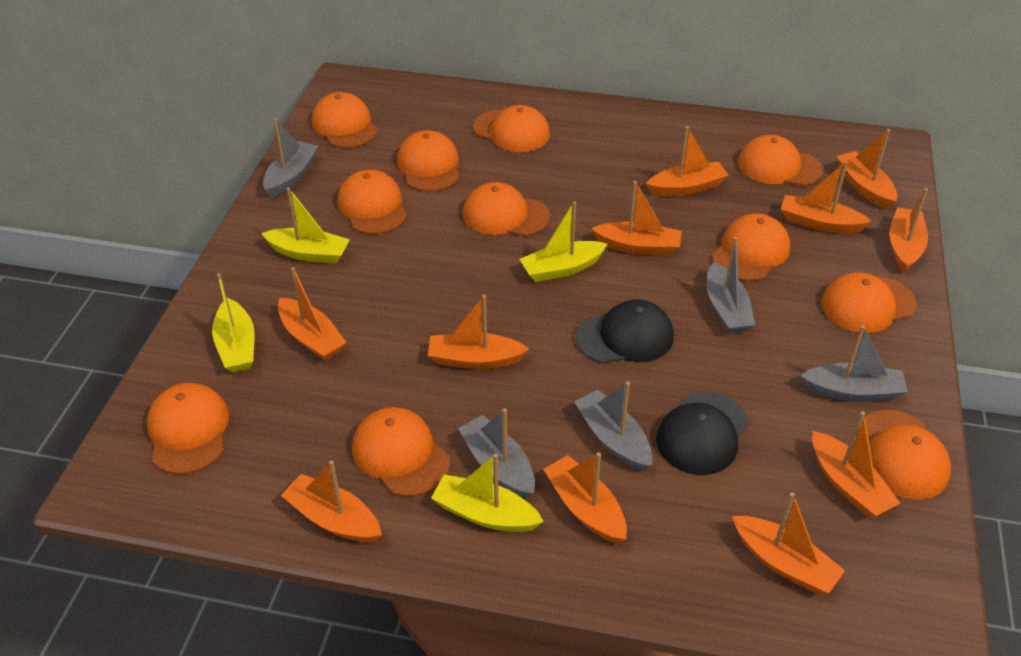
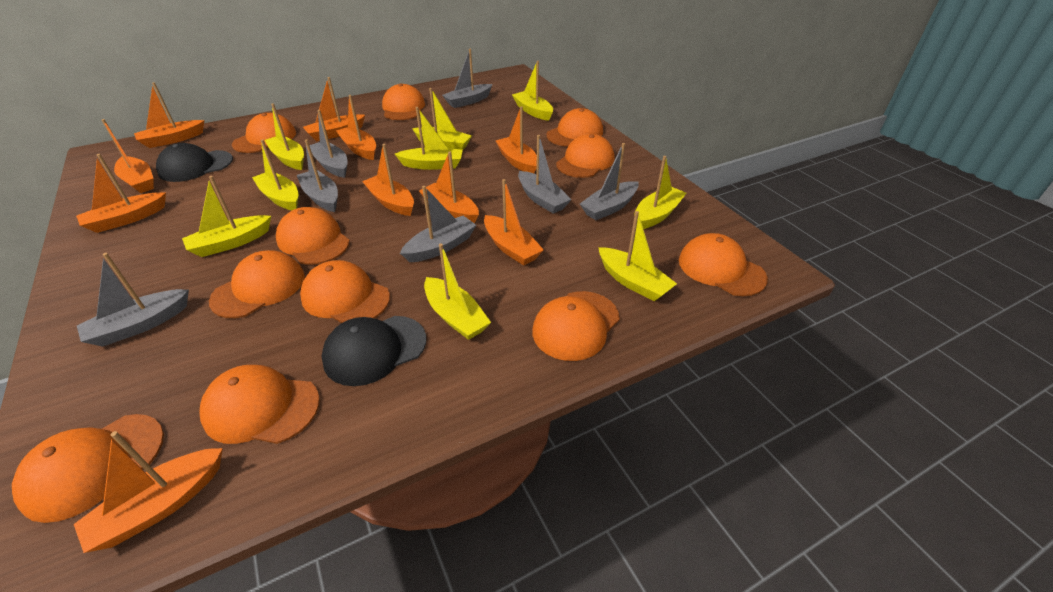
grey boat: 5 -> 7
orange boat: 11 -> 10
yellow boat: 4 -> 9

